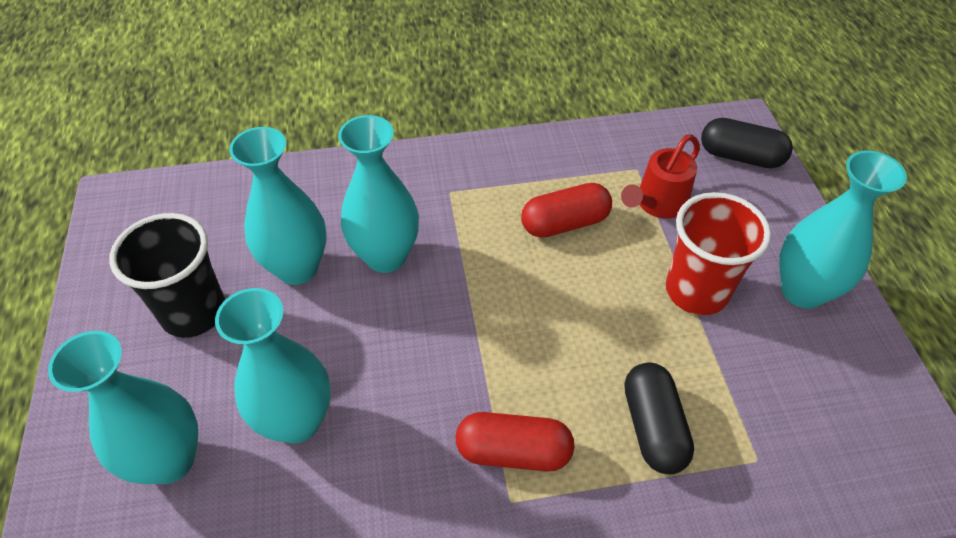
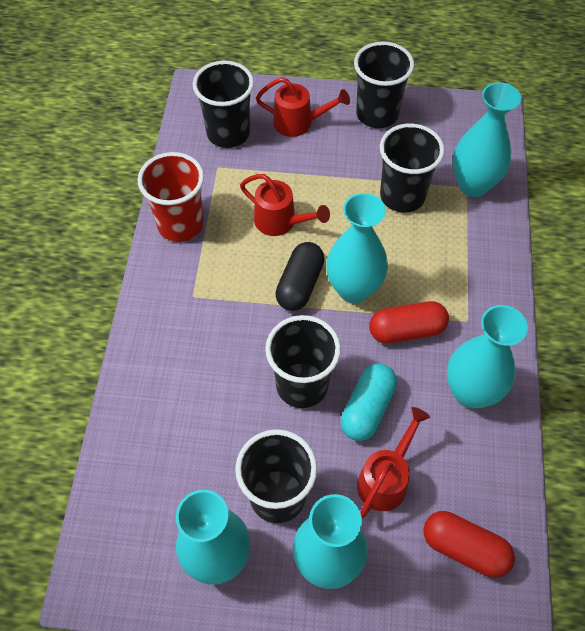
black capsule: 2 -> 1
black cup: 1 -> 5
red watering can: 1 -> 3
turquoise capsule: 0 -> 1

